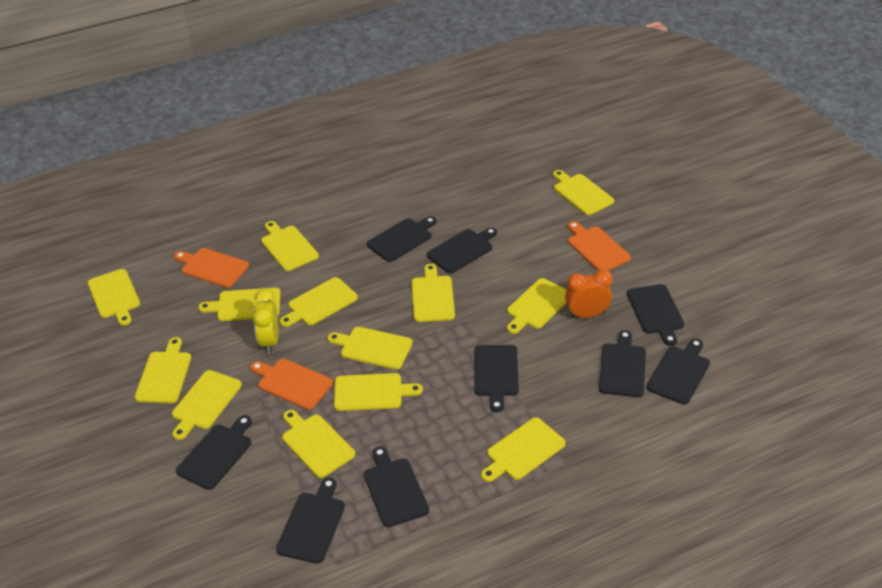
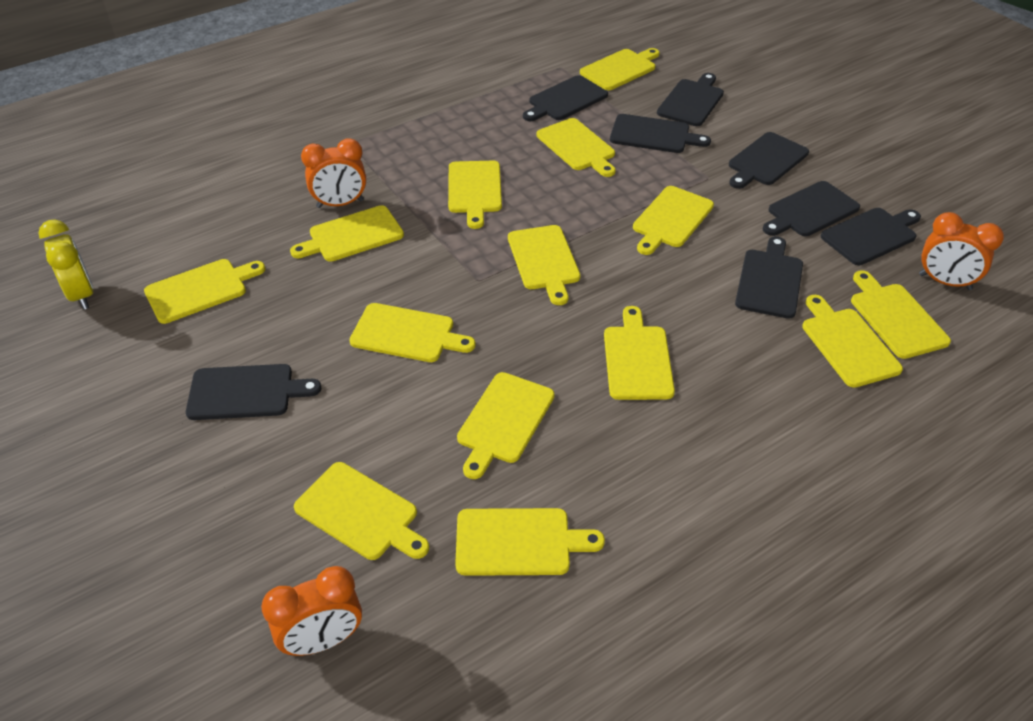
black cutting board: 9 -> 8
orange clock: 1 -> 3
orange cutting board: 3 -> 0
yellow cutting board: 13 -> 14

